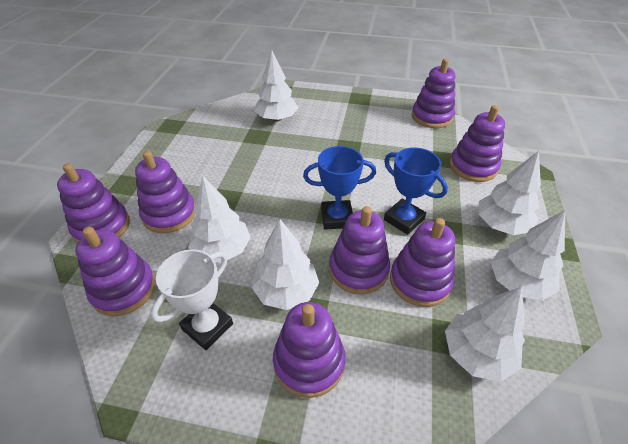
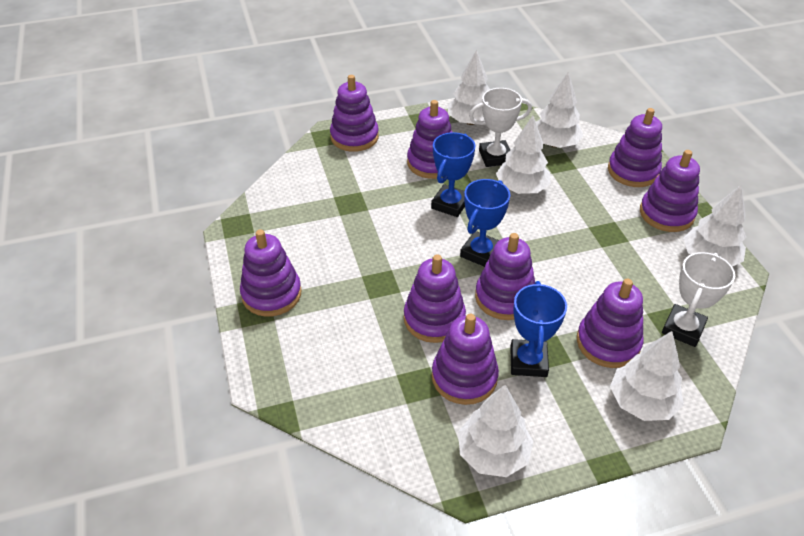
blue trophy: 2 -> 3
purple stacking toy: 8 -> 9
white trophy: 1 -> 2

